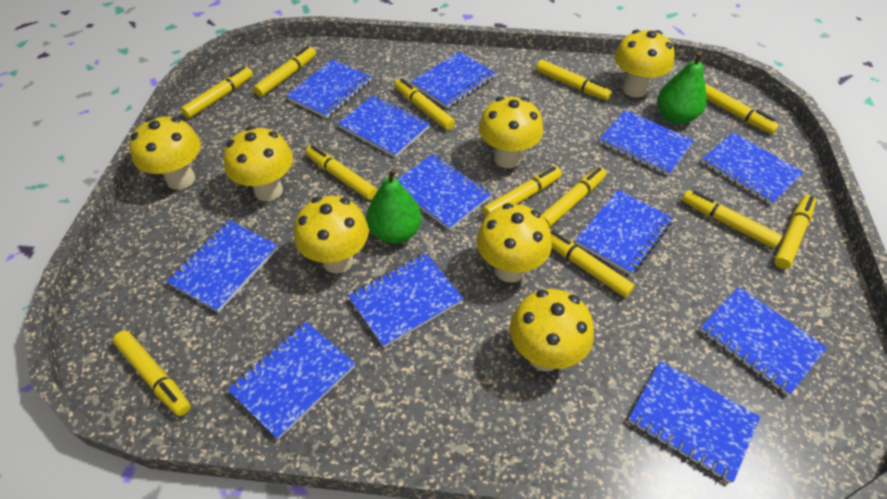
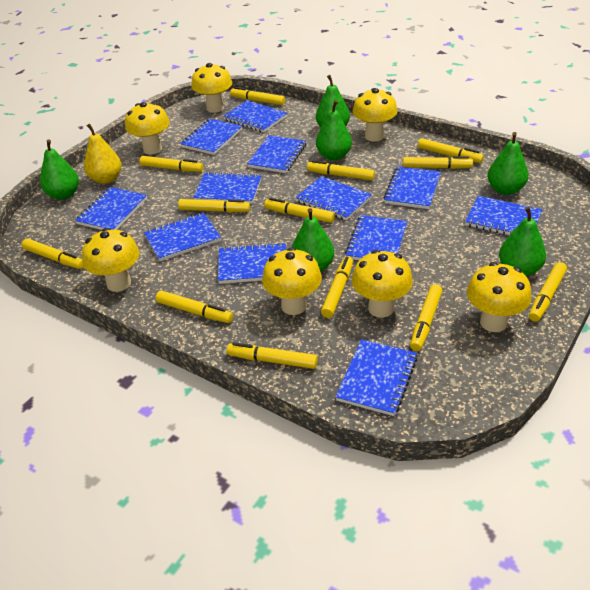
green pear: 2 -> 6
yellow marker: 12 -> 13
yellow pear: 0 -> 1

